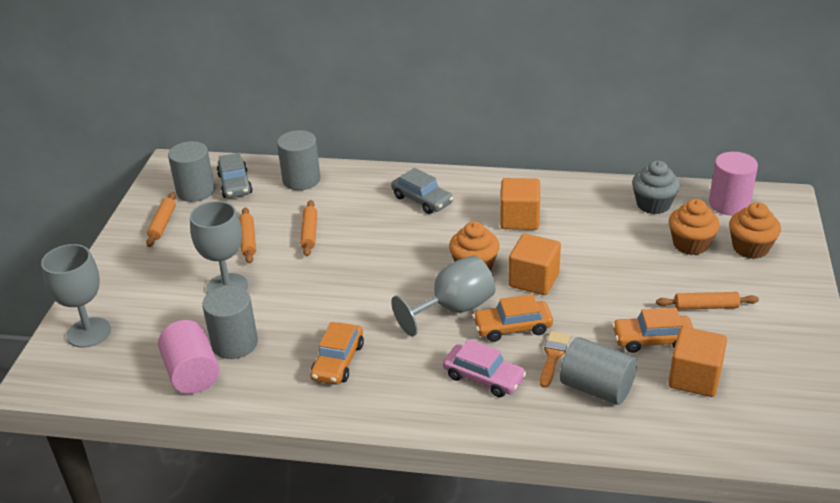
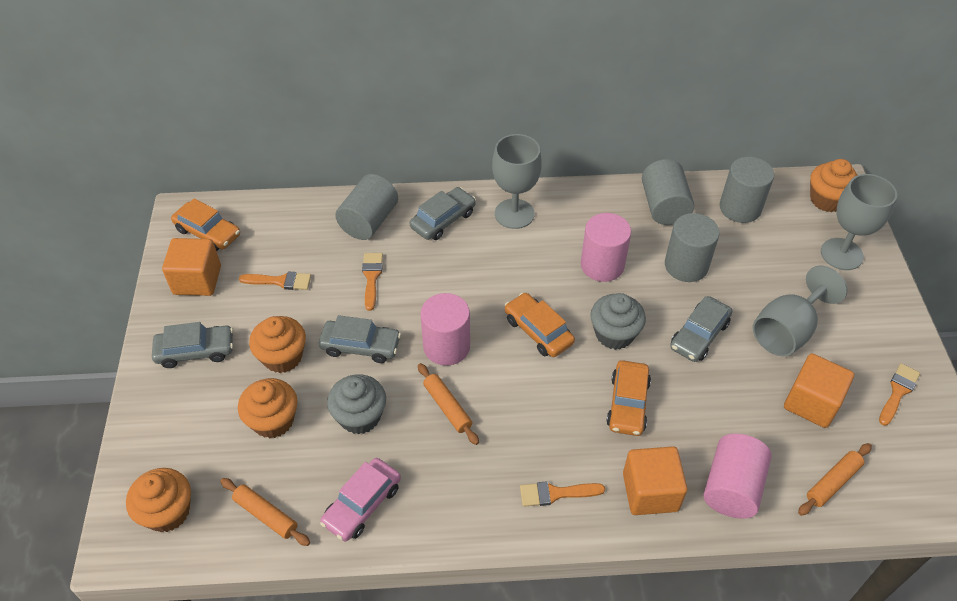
grey car: 2 -> 4
grey cupcake: 1 -> 2
orange brush: 1 -> 4
orange cupcake: 3 -> 4
orange rolling pin: 4 -> 3
pink cylinder: 2 -> 3

